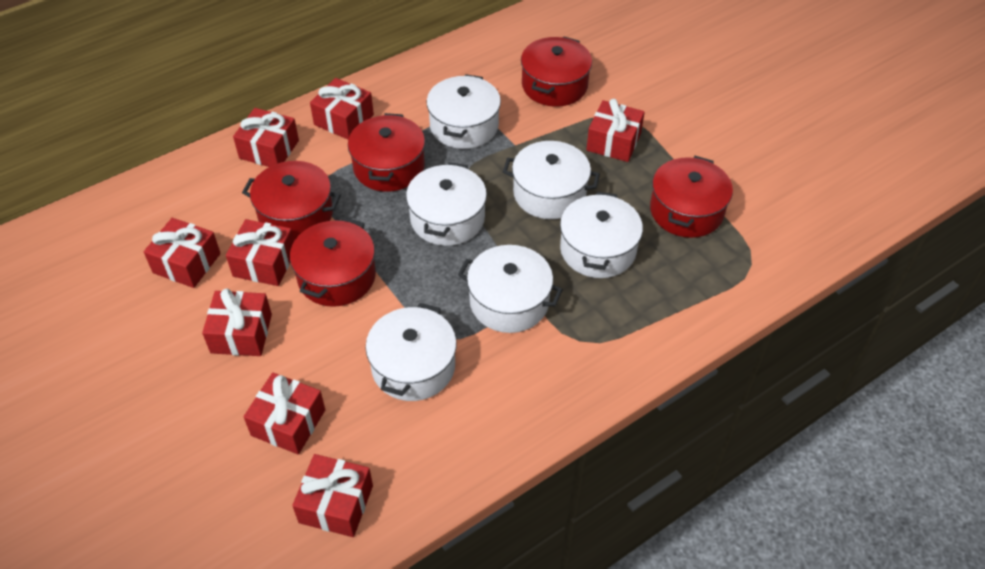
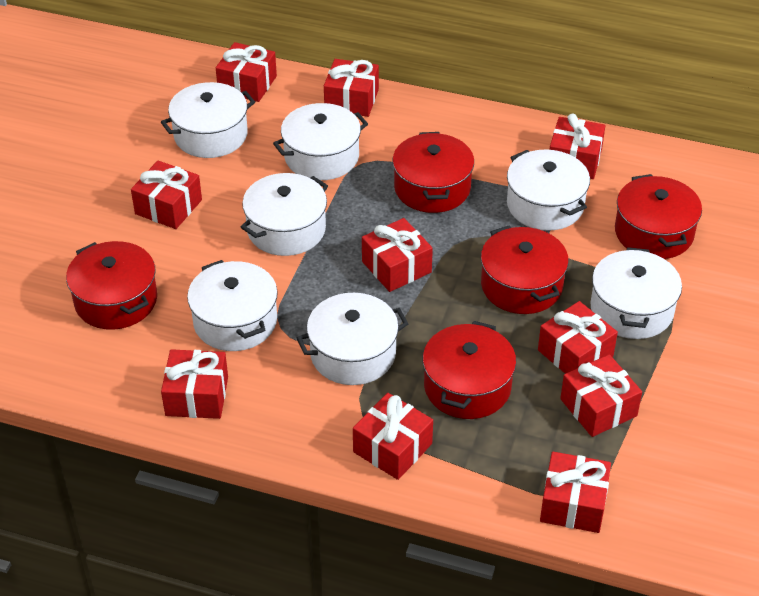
red gift: 8 -> 10
white pot: 6 -> 7

